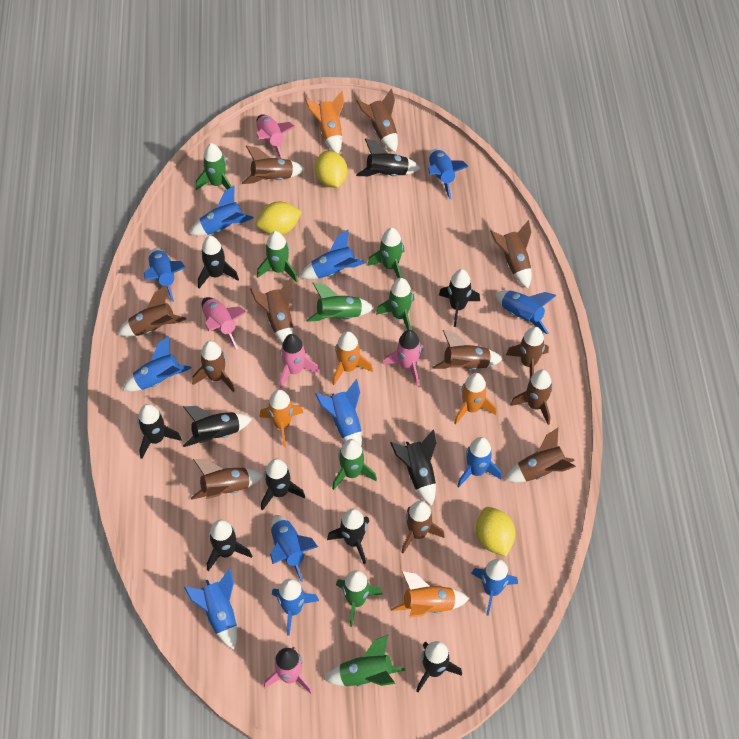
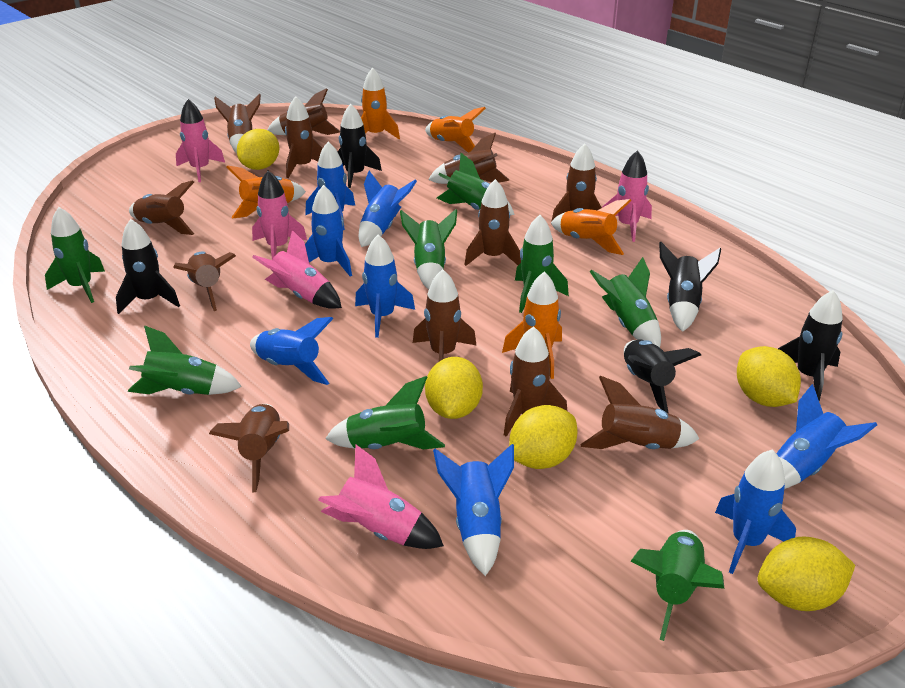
black rocket: 10 -> 5
blue rocket: 12 -> 8
yellow lemon: 3 -> 5

